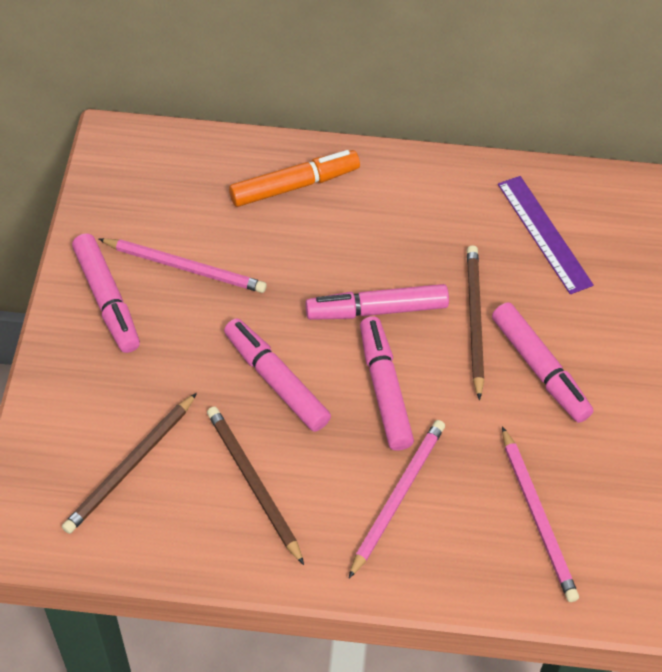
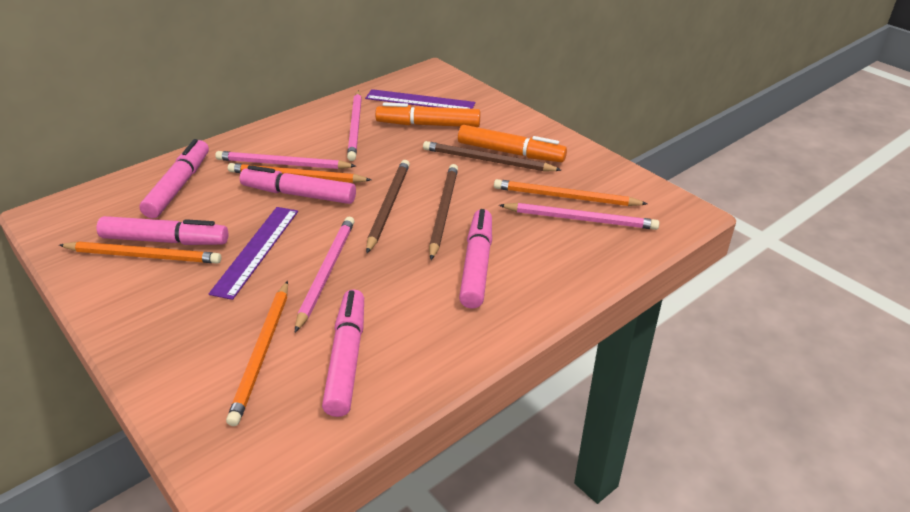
orange marker: 1 -> 2
orange pencil: 0 -> 4
pink pencil: 3 -> 4
purple ruler: 1 -> 2

